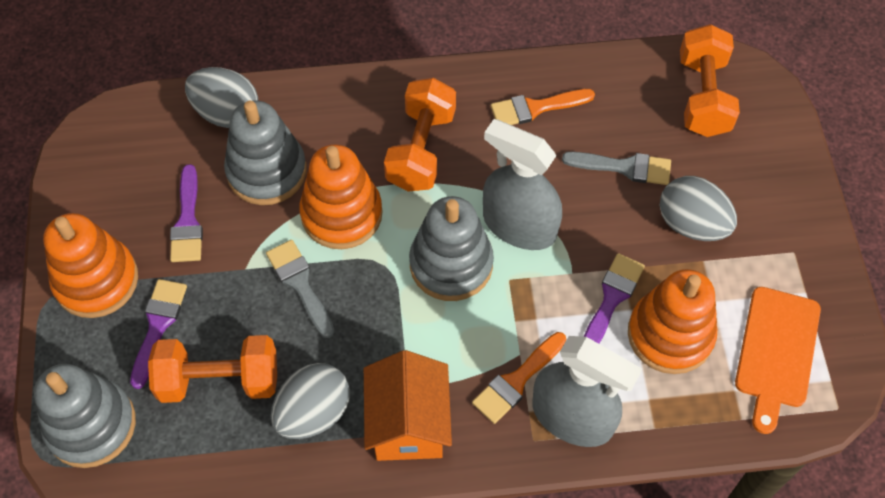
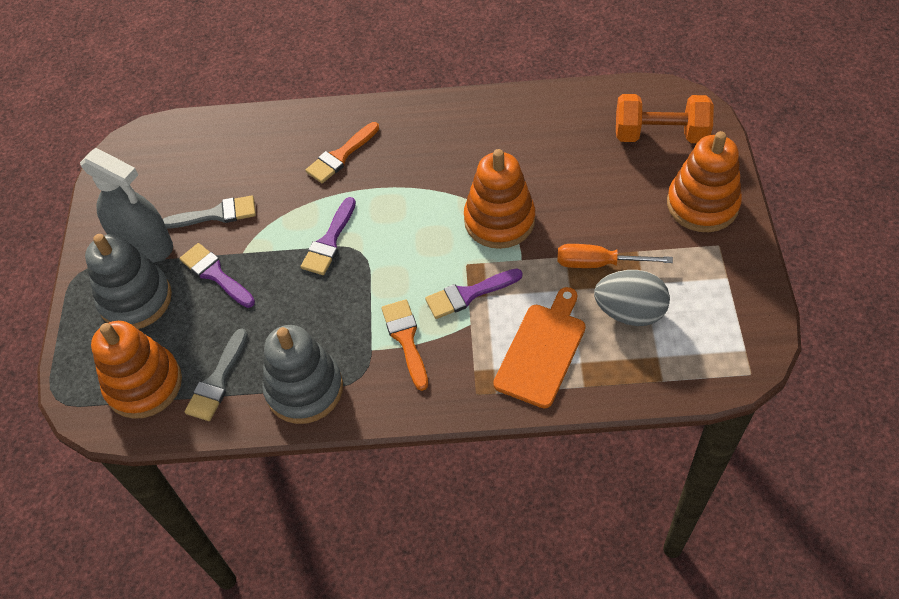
grey egg: 3 -> 1
grey spray bottle: 2 -> 1
grey stacking toy: 3 -> 2
orange dumbbell: 3 -> 1
orange house: 1 -> 0
orange screwdriver: 0 -> 1

